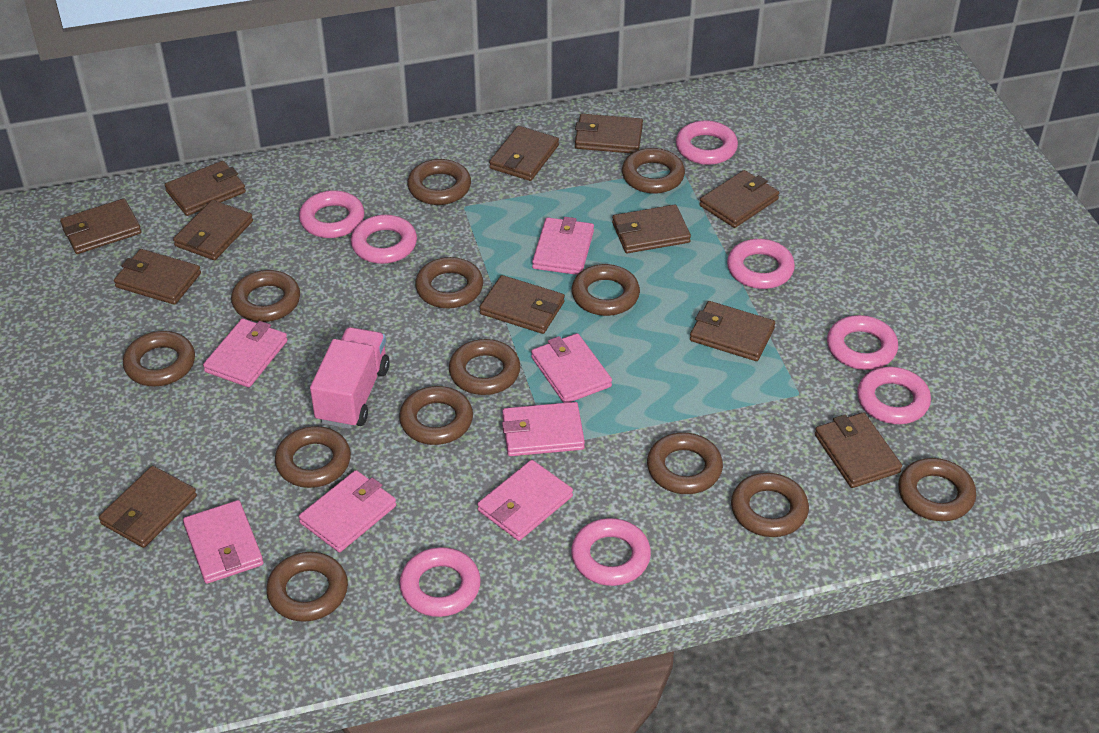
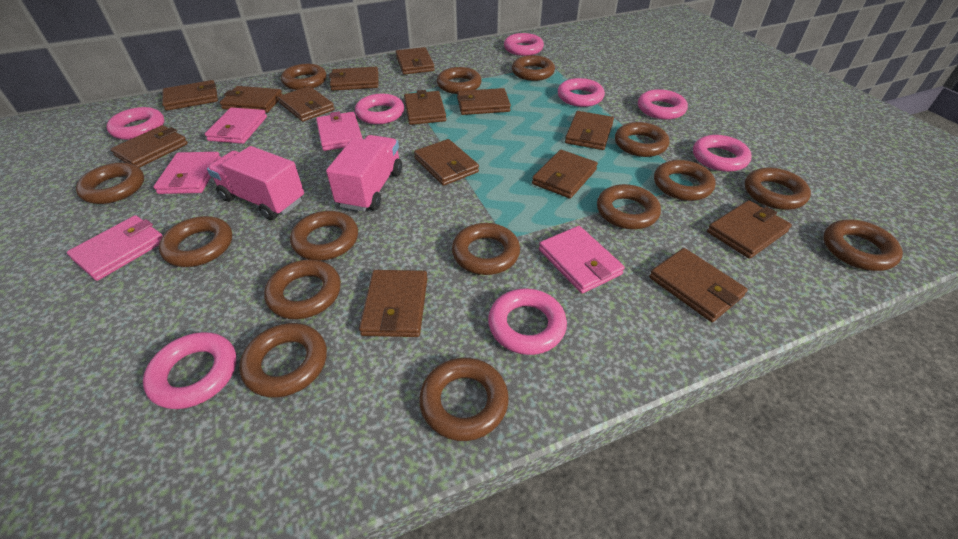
brown ring: 13 -> 15
brown wallet: 12 -> 14
pink truck: 1 -> 2
pink wallet: 7 -> 5

